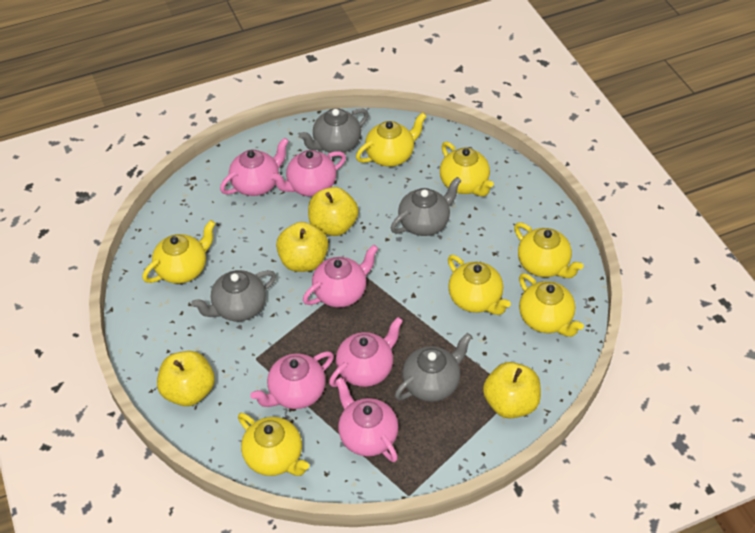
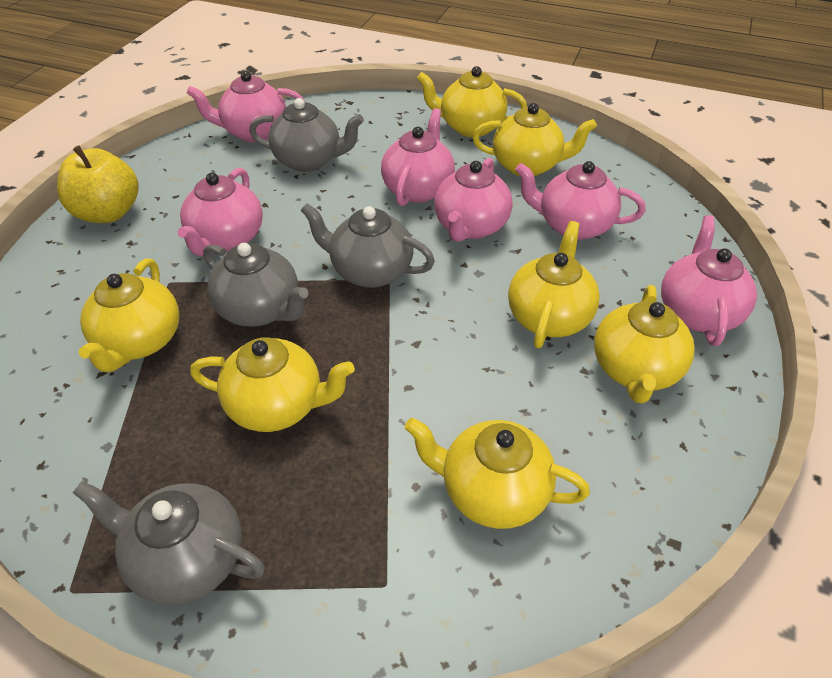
yellow apple: 4 -> 1

